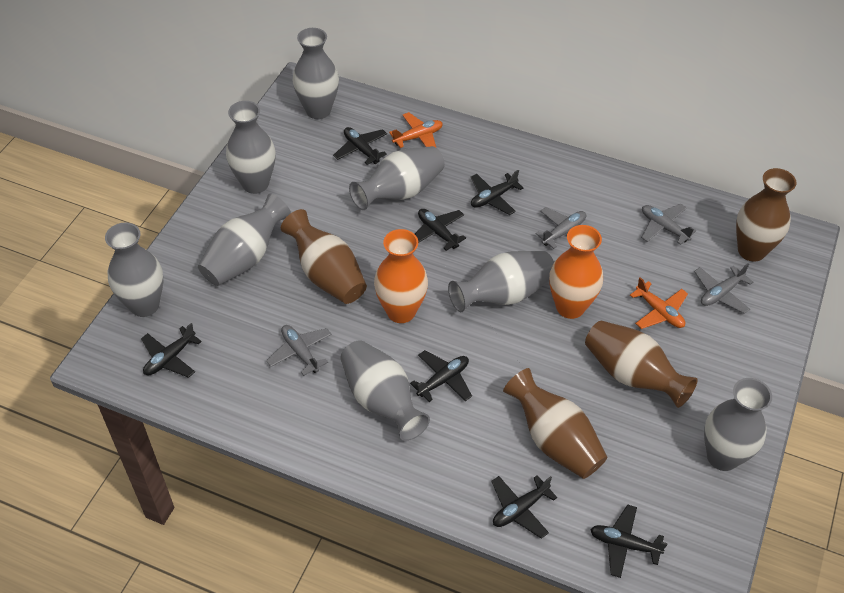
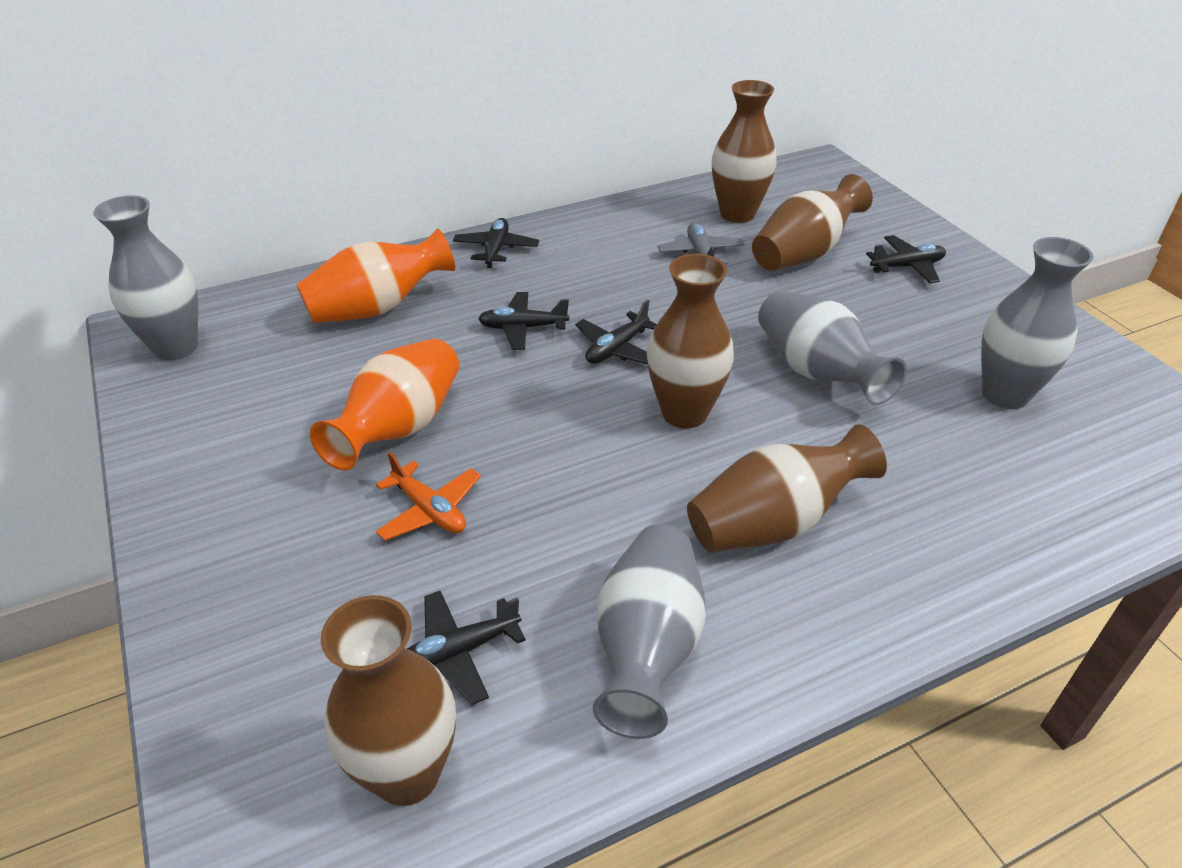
black plane: 7 -> 5
brown vase: 4 -> 5
grey plane: 4 -> 1
grey vase: 8 -> 4
orange plane: 2 -> 1

